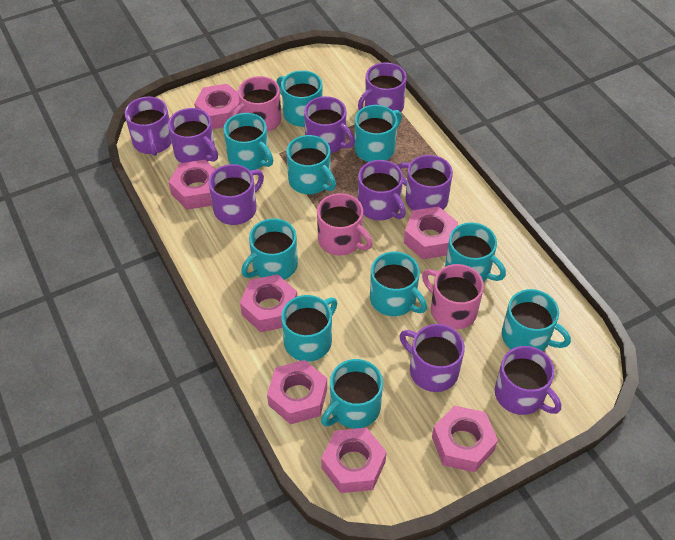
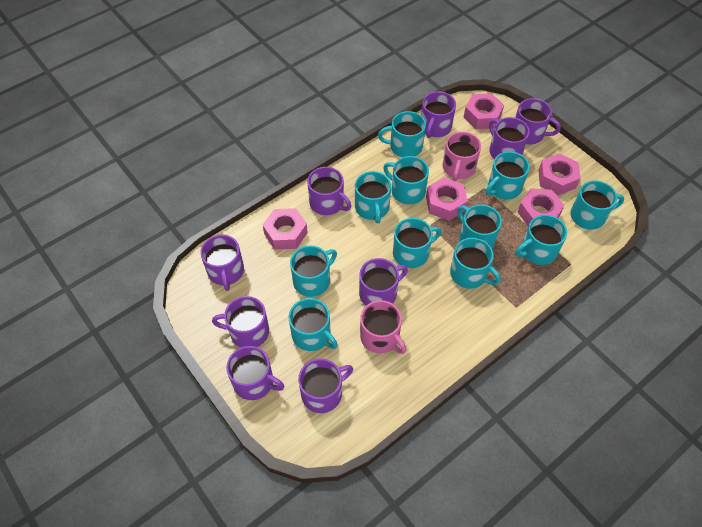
pink mug: 3 -> 2
pink nut: 7 -> 5
turquoise mug: 10 -> 11

